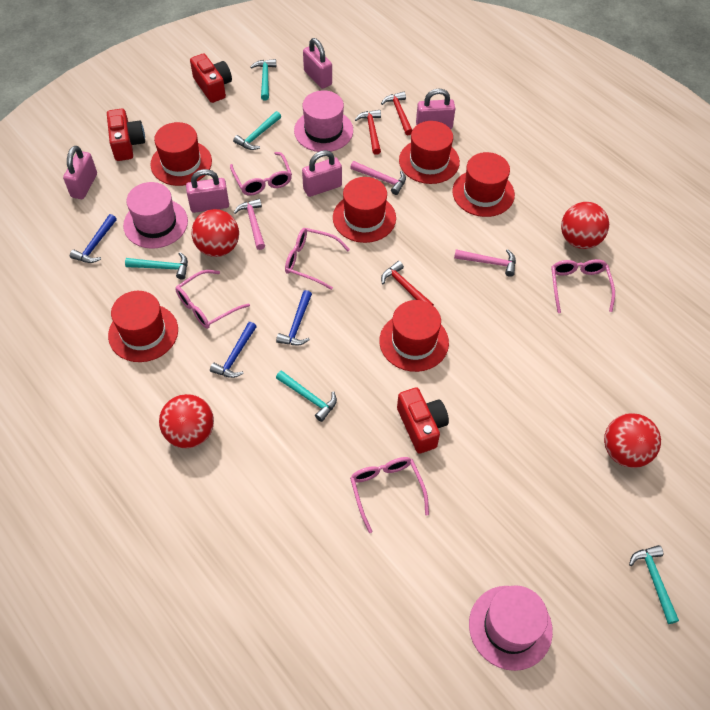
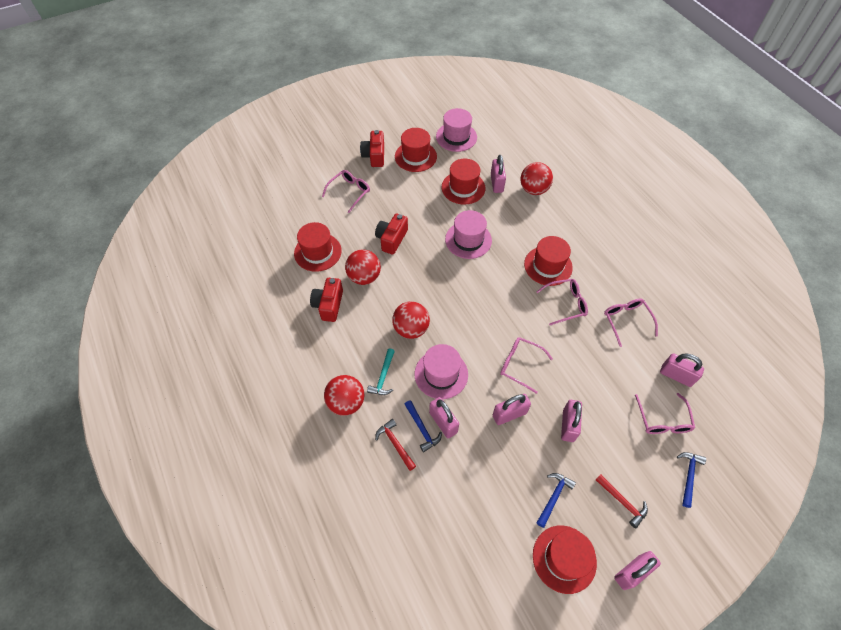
pink hammer: 3 -> 0
pink padlock: 5 -> 6
red hammer: 3 -> 2
red hat: 6 -> 5
turquoise hammer: 5 -> 1

